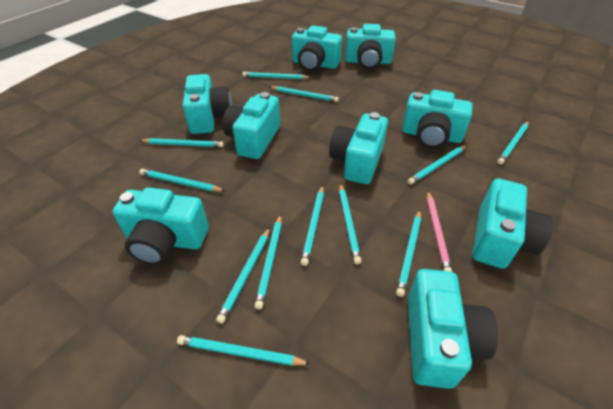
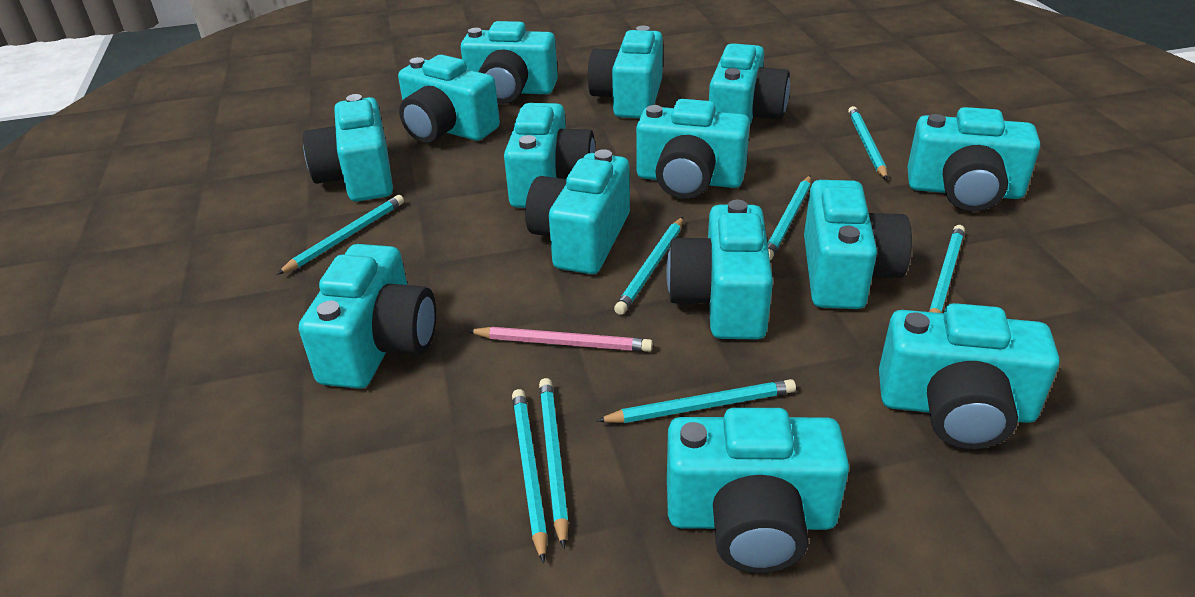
turquoise camera: 9 -> 14
turquoise pencil: 12 -> 8

